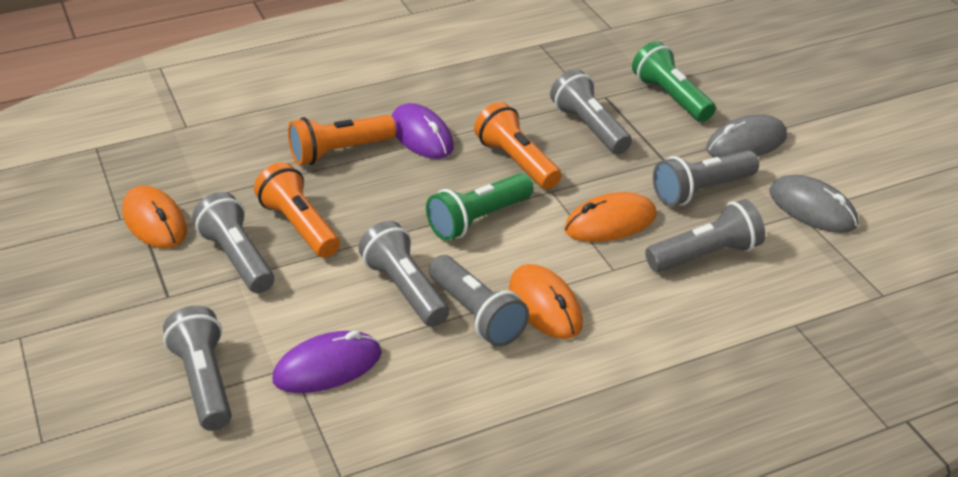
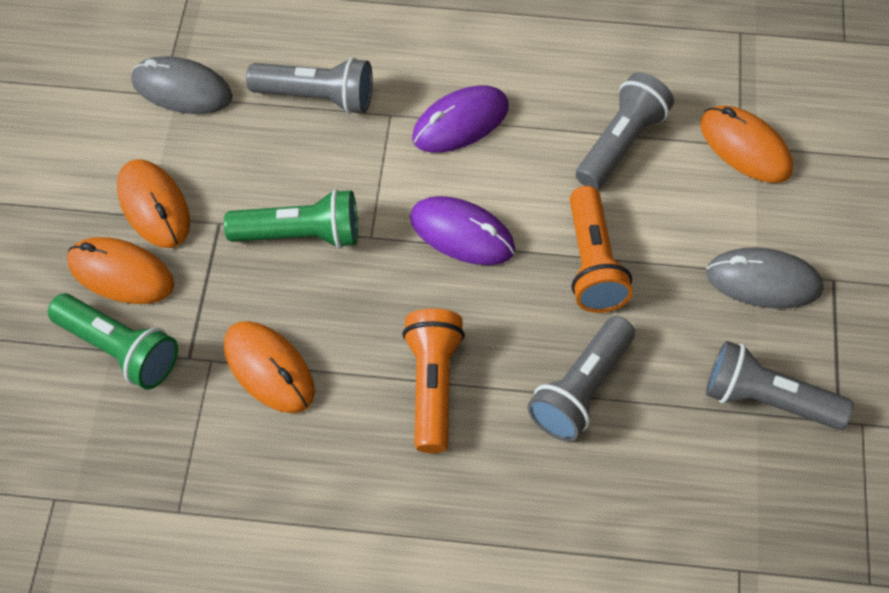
grey flashlight: 7 -> 4
orange flashlight: 3 -> 2
orange mouse: 3 -> 4

